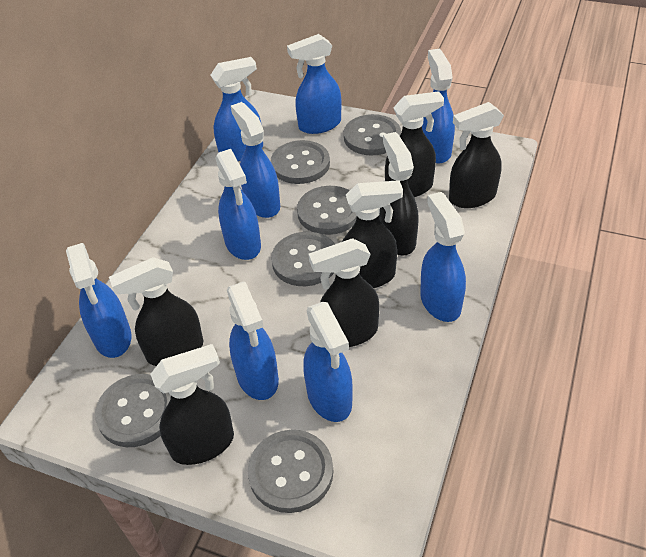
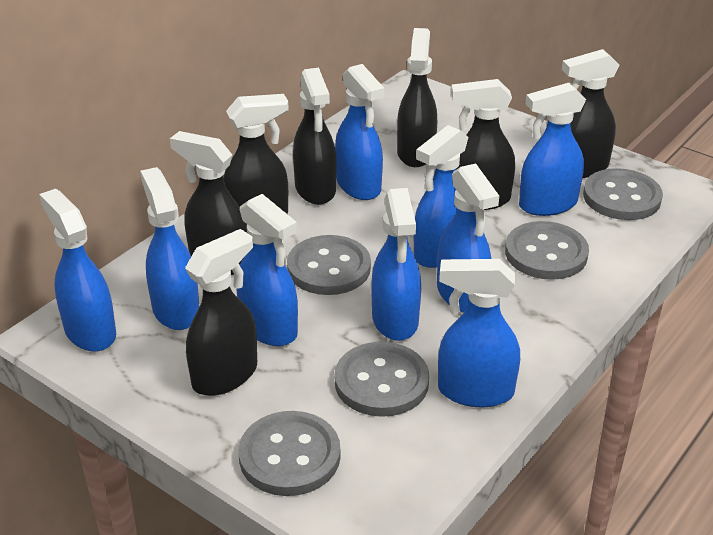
grey button: 6 -> 5

